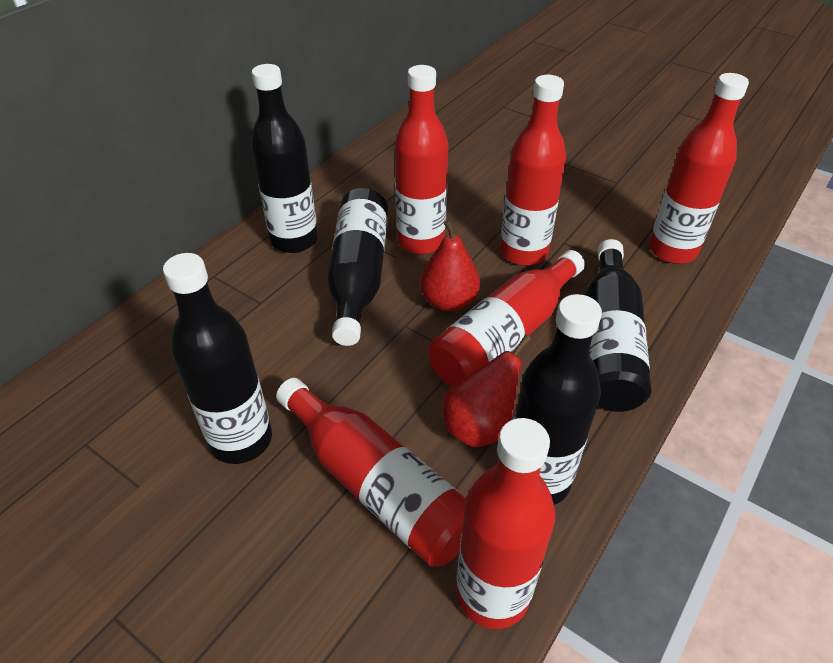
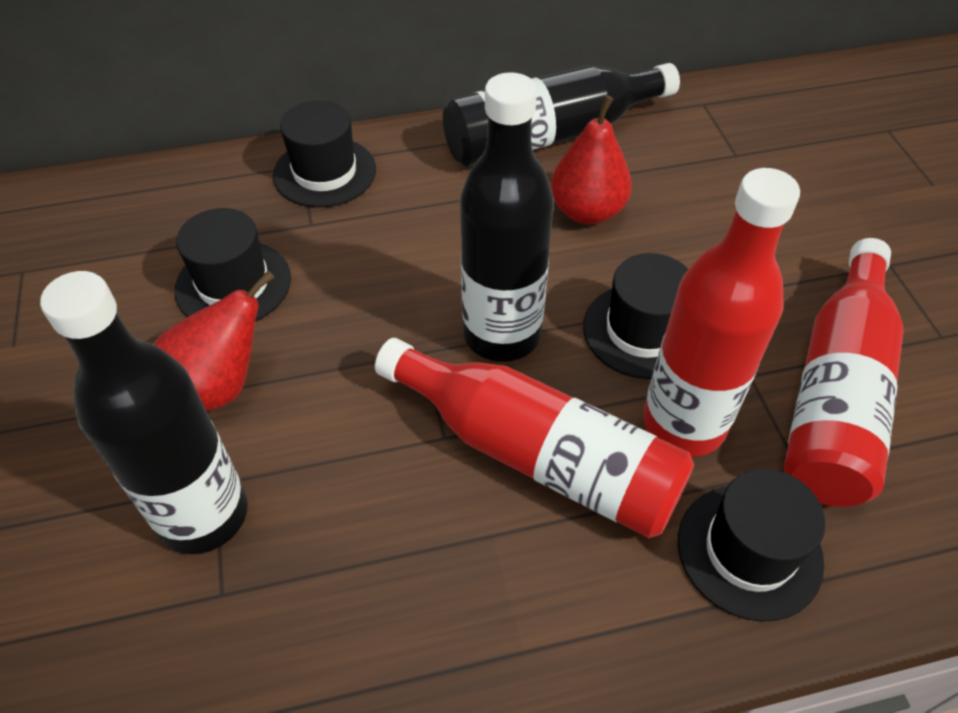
black bottle: 5 -> 3
black hat: 0 -> 4
red bottle: 6 -> 3

